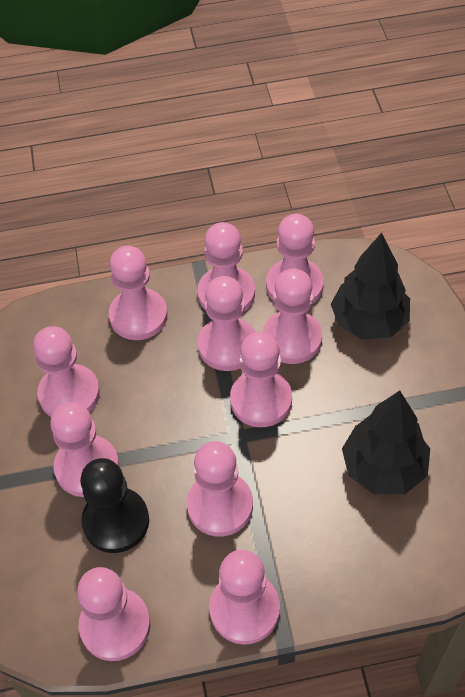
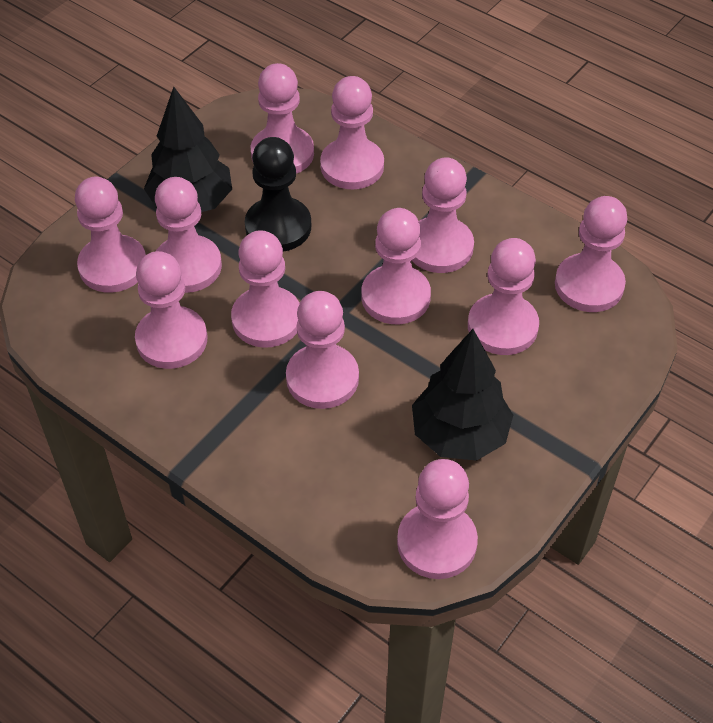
pink pawn: 11 -> 12

